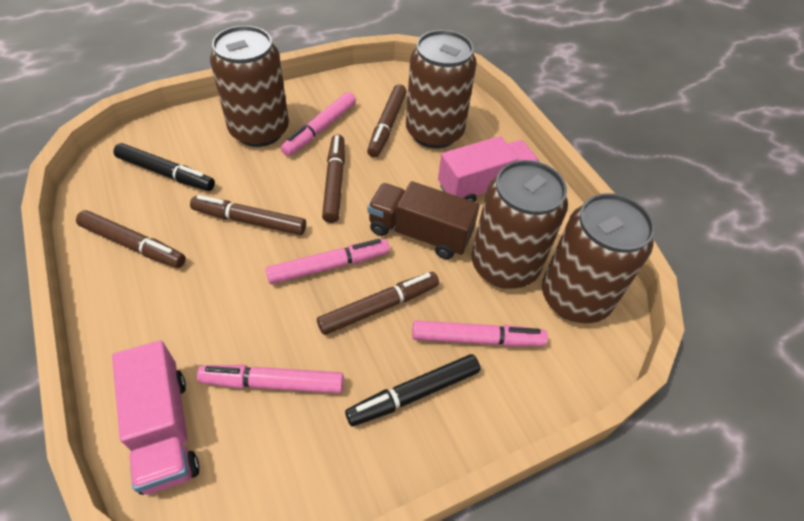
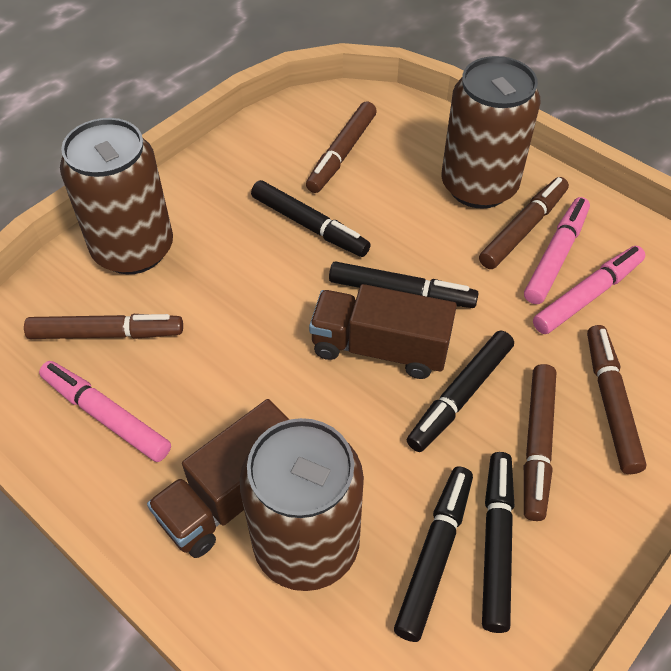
black marker: 2 -> 5
brown can: 4 -> 3
brown truck: 1 -> 2
pink marker: 4 -> 3
pink truck: 2 -> 0

